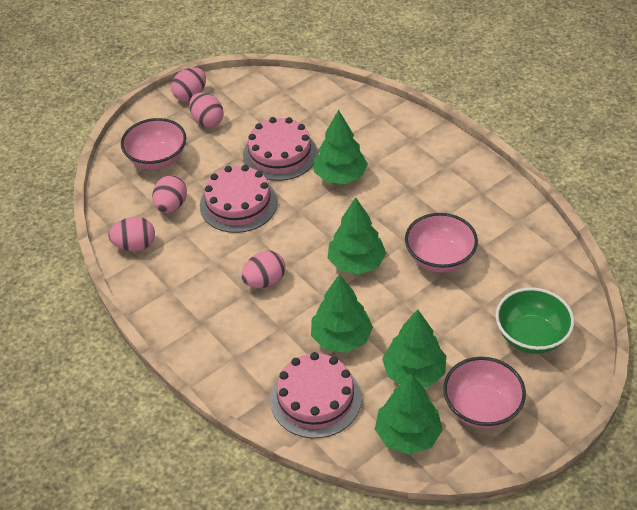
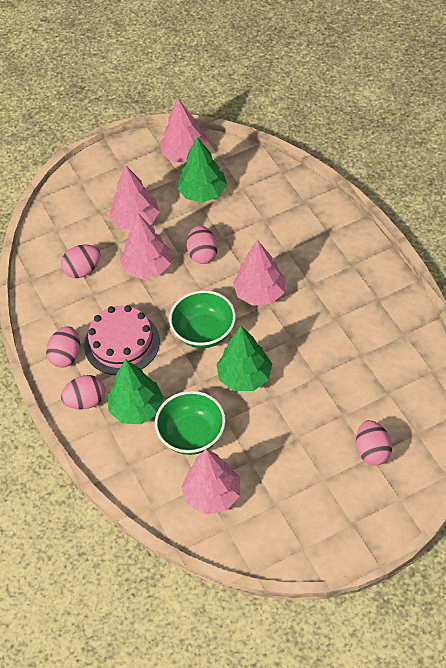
green bowl: 1 -> 2
green tree: 5 -> 3
pink bowl: 3 -> 0
pink cake: 3 -> 1
pink tree: 0 -> 5

